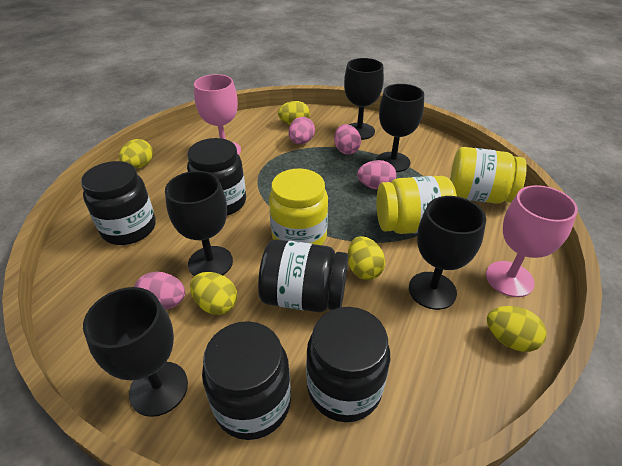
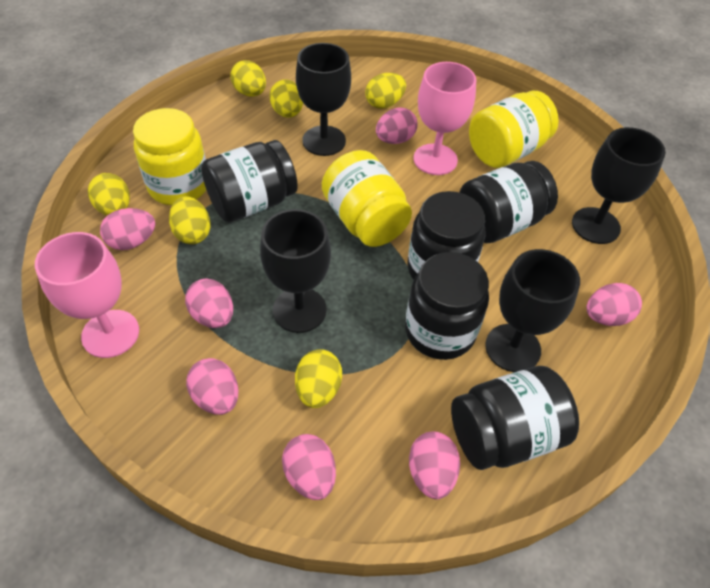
black goblet: 5 -> 4
pink egg: 4 -> 7
yellow egg: 5 -> 6

